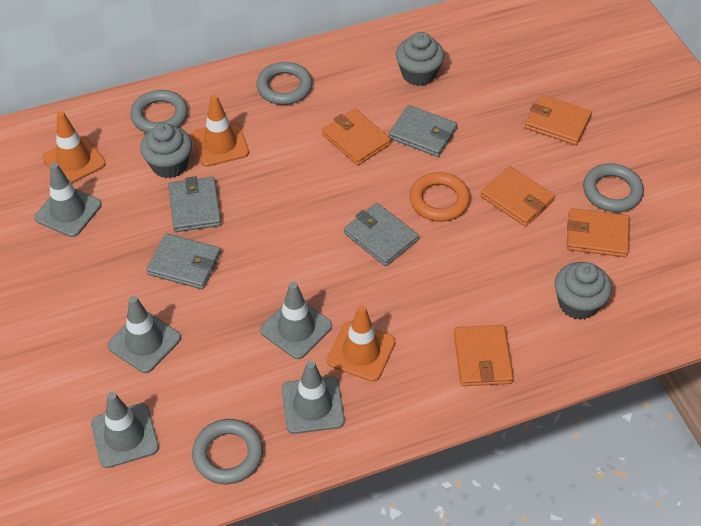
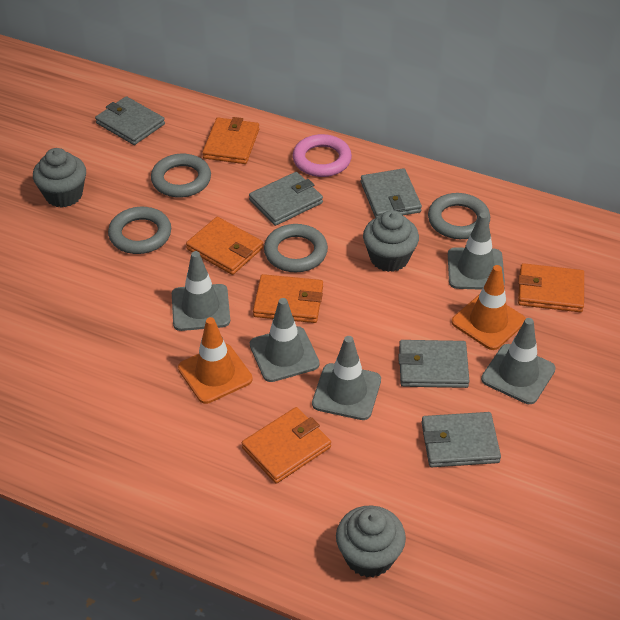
grey wallet: 4 -> 5
orange ring: 1 -> 0
orange traffic cone: 3 -> 2
pink ring: 0 -> 1

